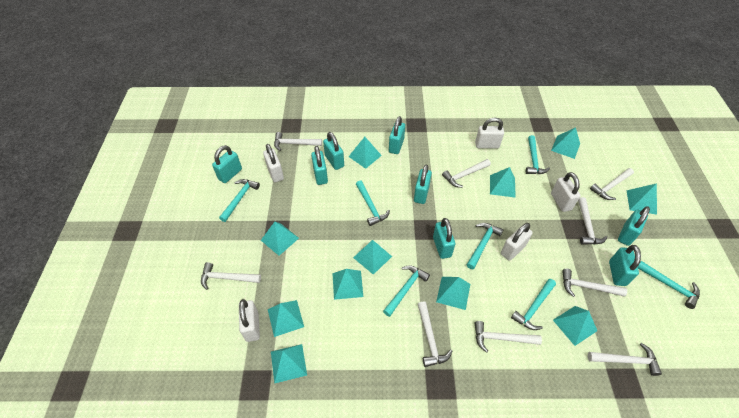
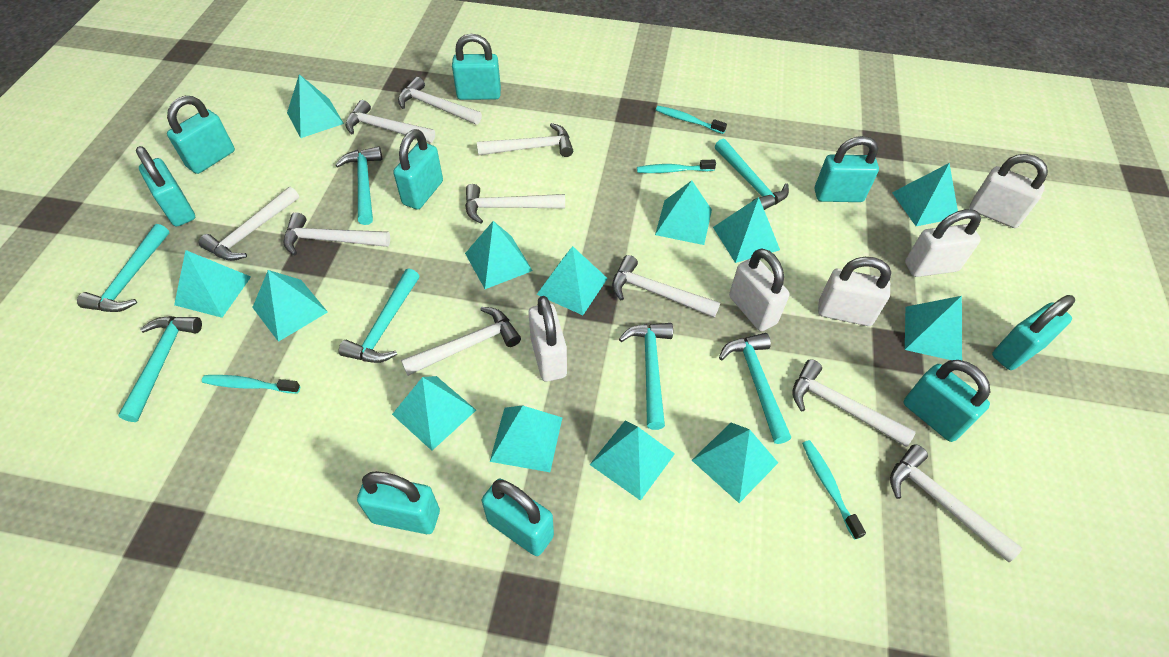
turquoise padlock: 8 -> 9
turquoise pyramid: 11 -> 13
turquoise toothbrush: 0 -> 4
white hammer: 9 -> 10

